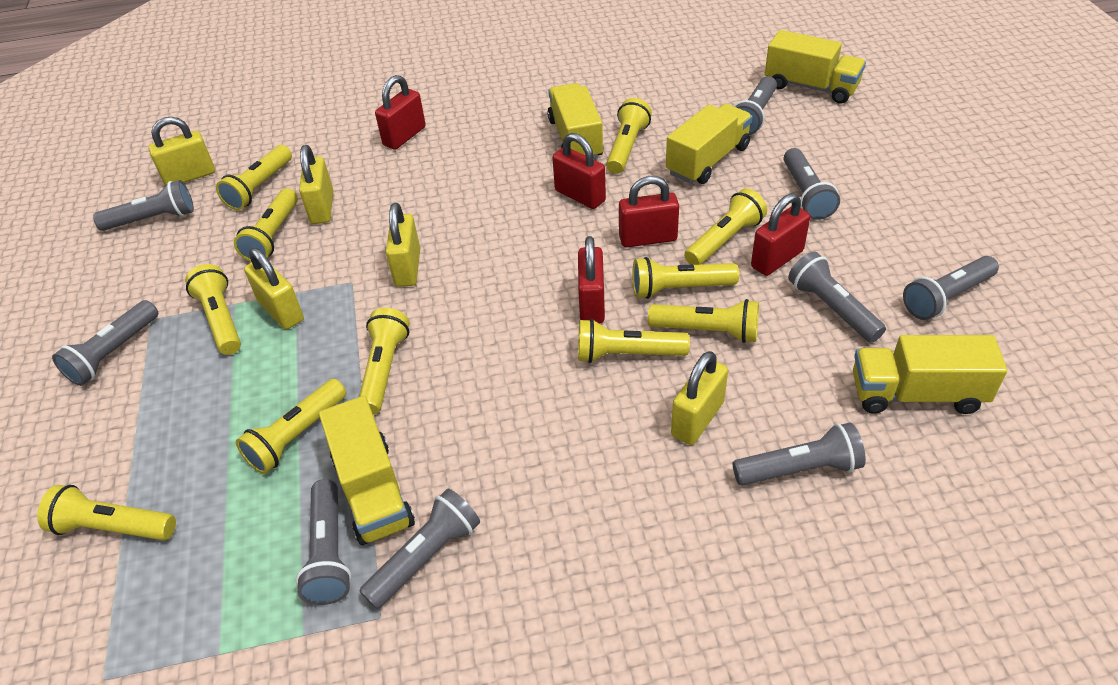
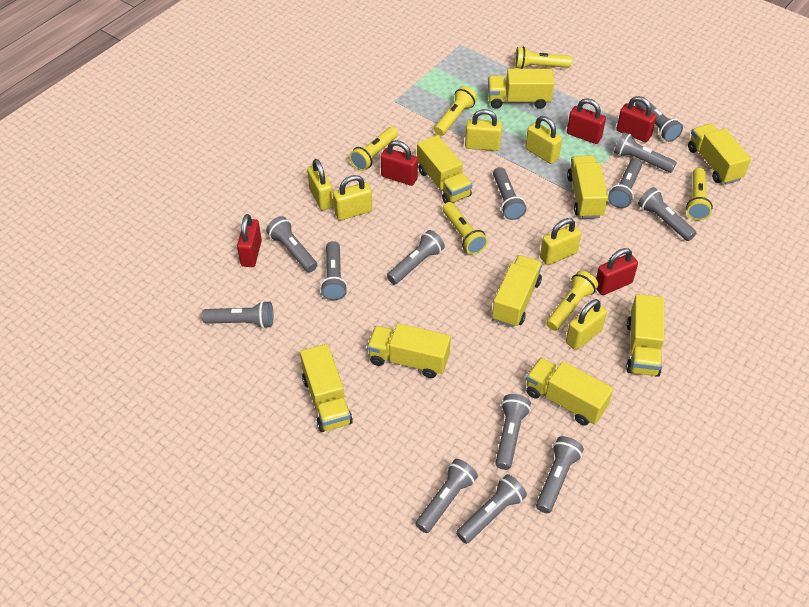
grey flashlight: 9 -> 13
yellow flashlight: 11 -> 6
yellow padlock: 5 -> 6
yellow truck: 5 -> 9

